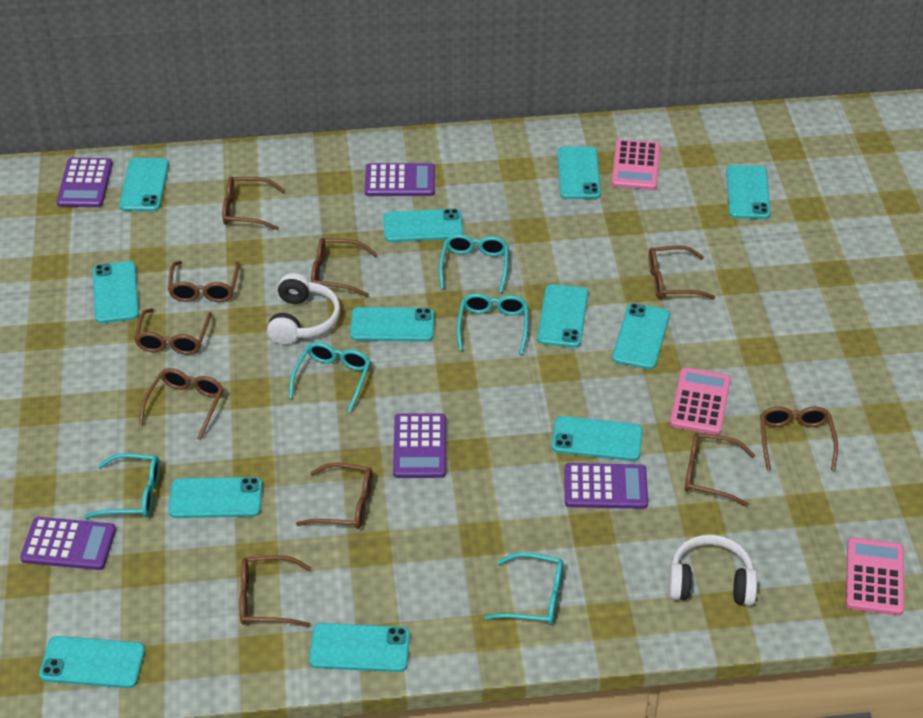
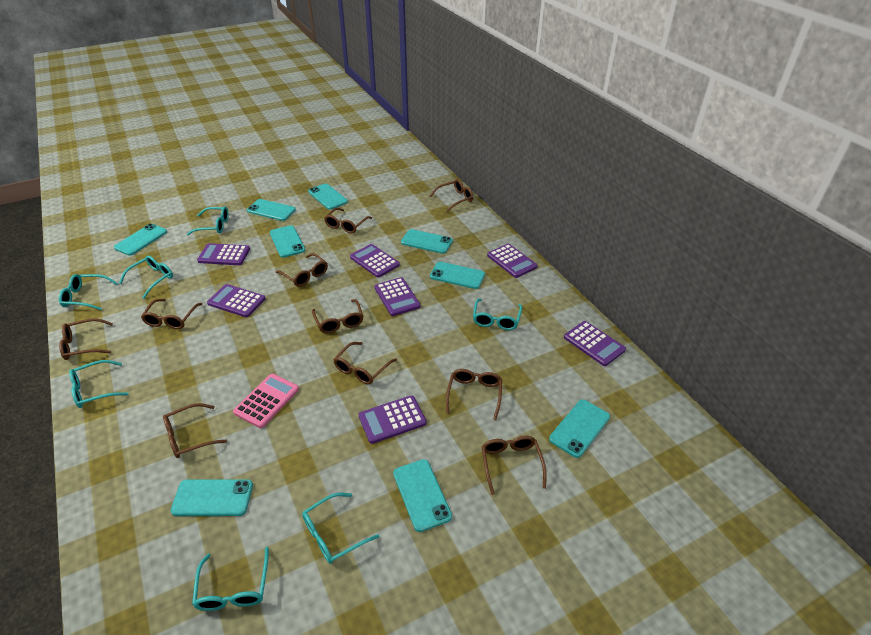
pink calculator: 3 -> 1
purple calculator: 5 -> 7
turquoise glasses: 5 -> 7
turquoise phone: 12 -> 9
white headphones: 2 -> 0

